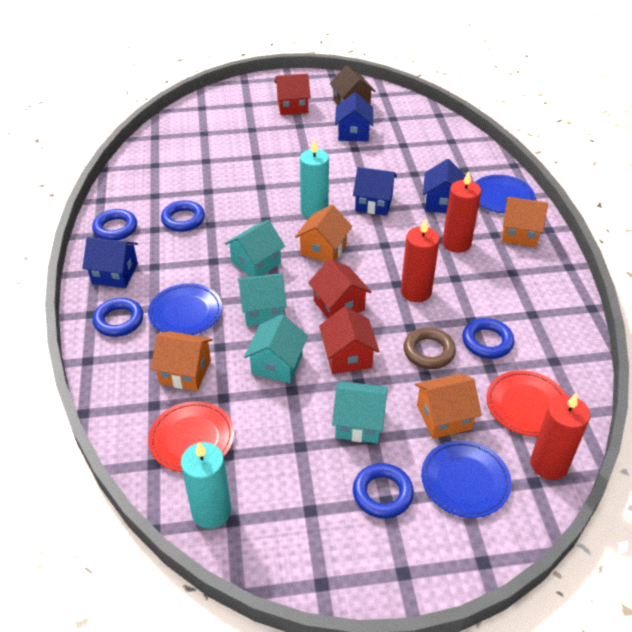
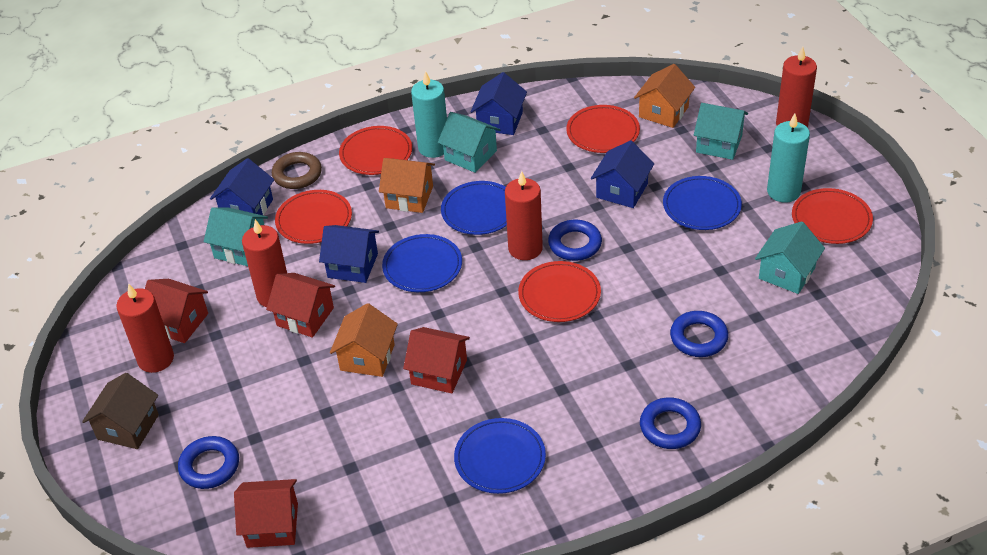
blue plate: 3 -> 4
blue ring: 5 -> 4
orange house: 4 -> 3
red candle: 3 -> 4
red house: 3 -> 4
red plate: 2 -> 5

